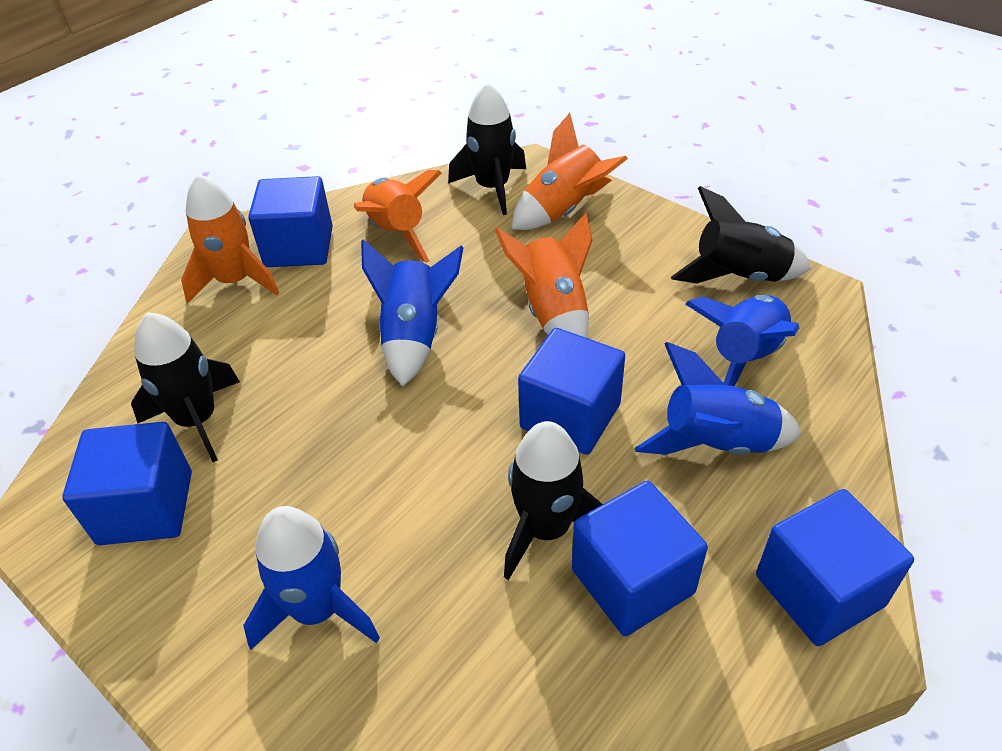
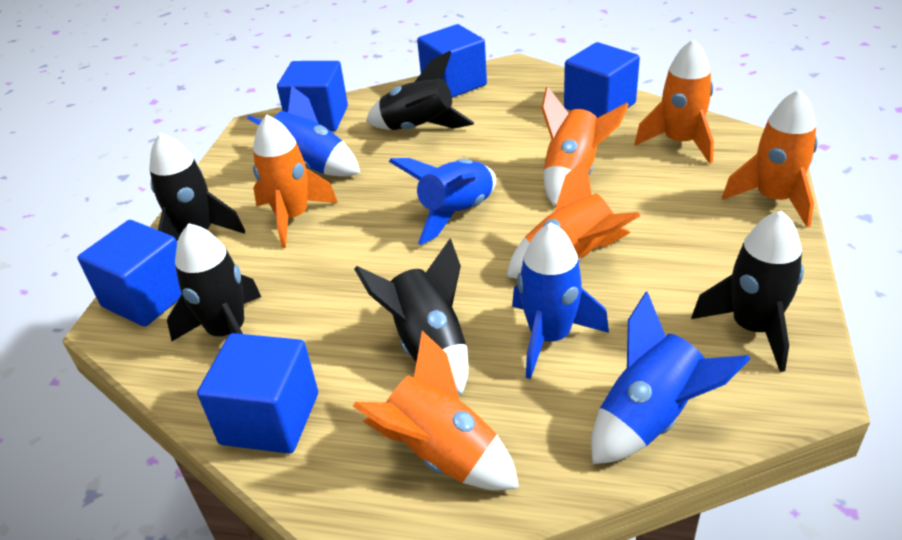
black rocket: 4 -> 5
orange rocket: 4 -> 6

